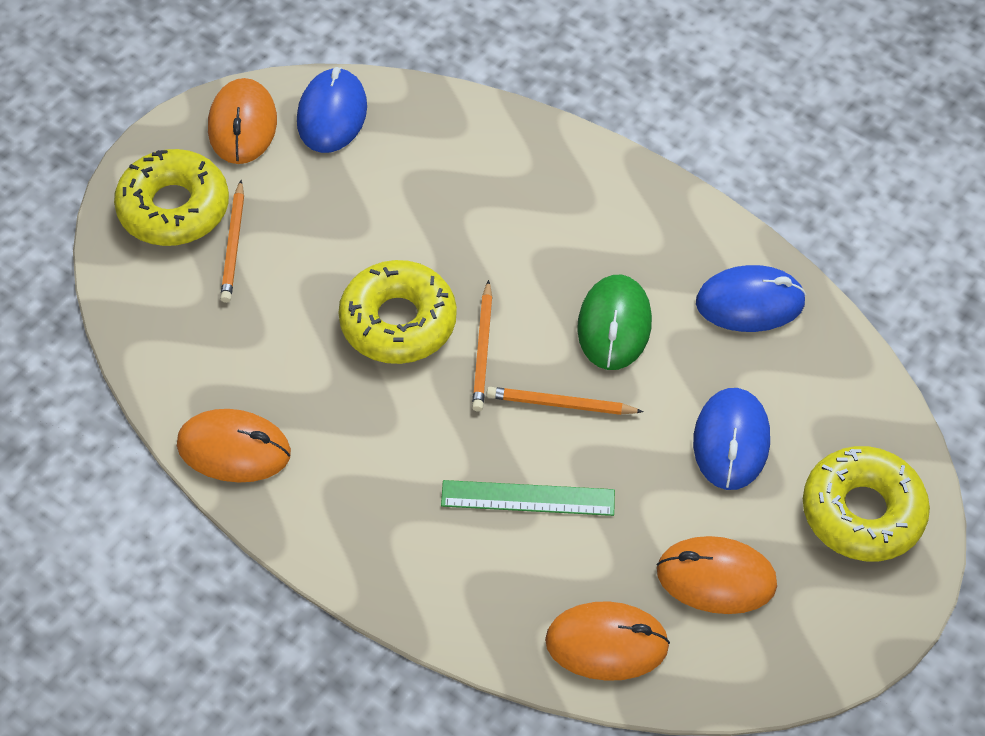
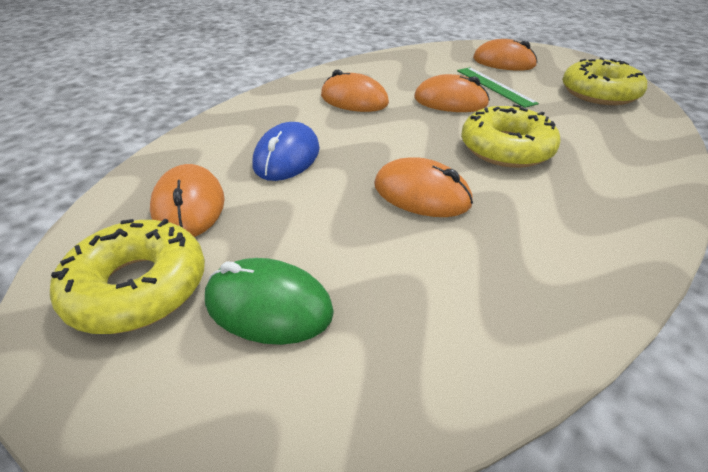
blue mouse: 3 -> 1
orange mouse: 4 -> 5
orange pencil: 3 -> 0

